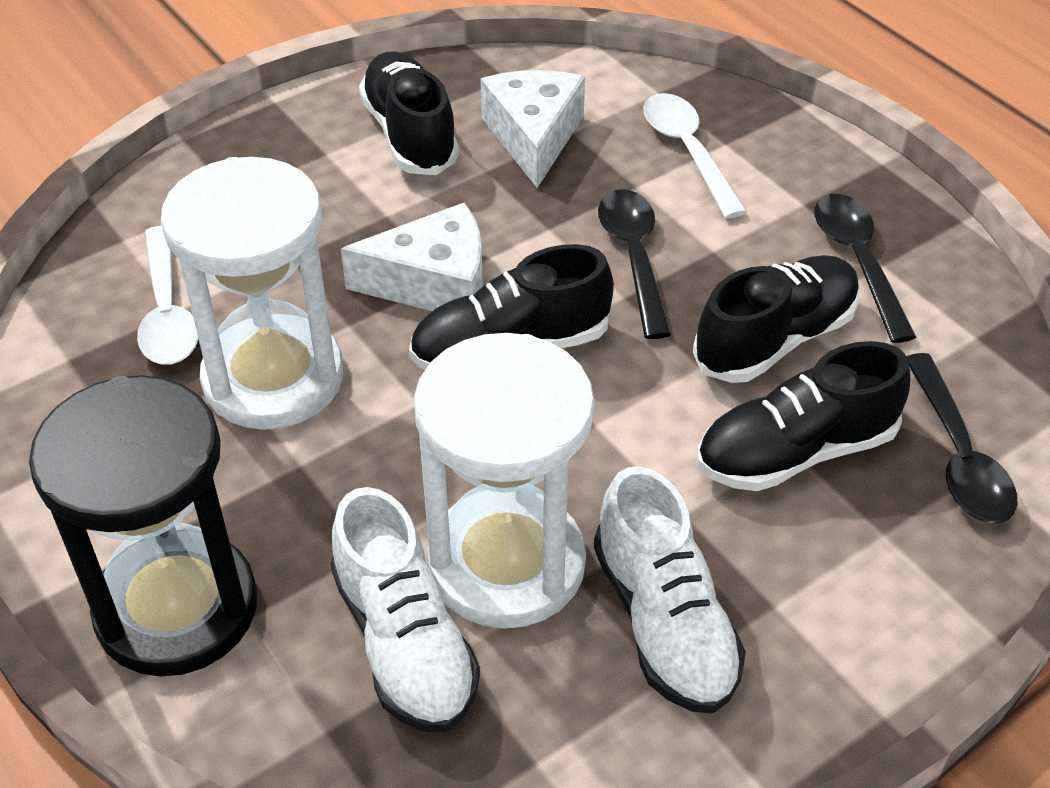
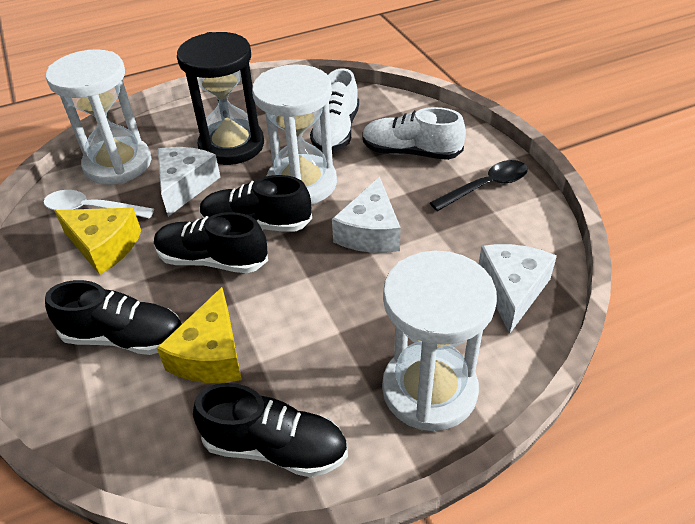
black spoon: 3 -> 1
white cheese: 2 -> 3
white hourglass: 2 -> 3
white spoon: 2 -> 1
yellow cheese: 0 -> 2

